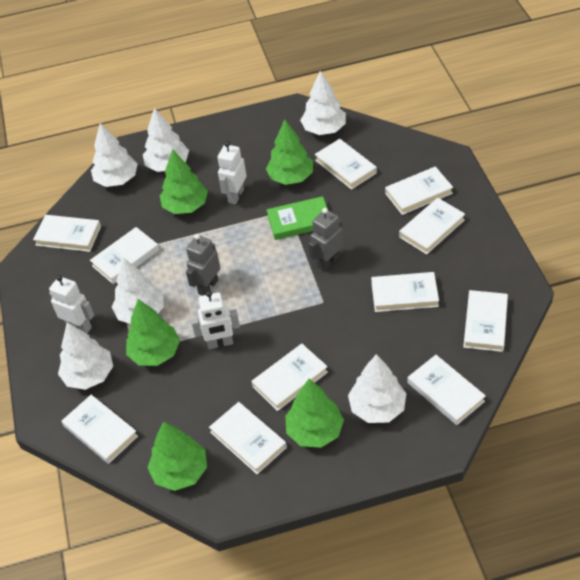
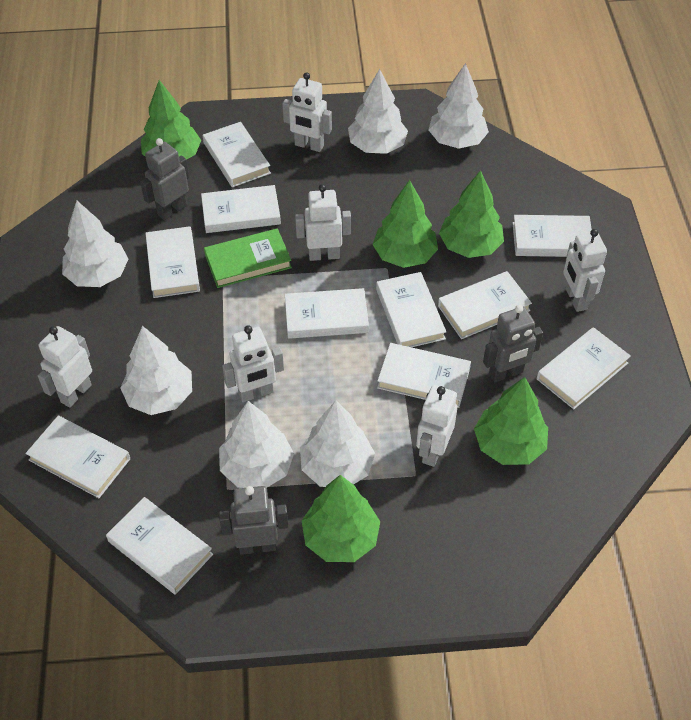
grey robot: 2 -> 3
white robot: 3 -> 6

